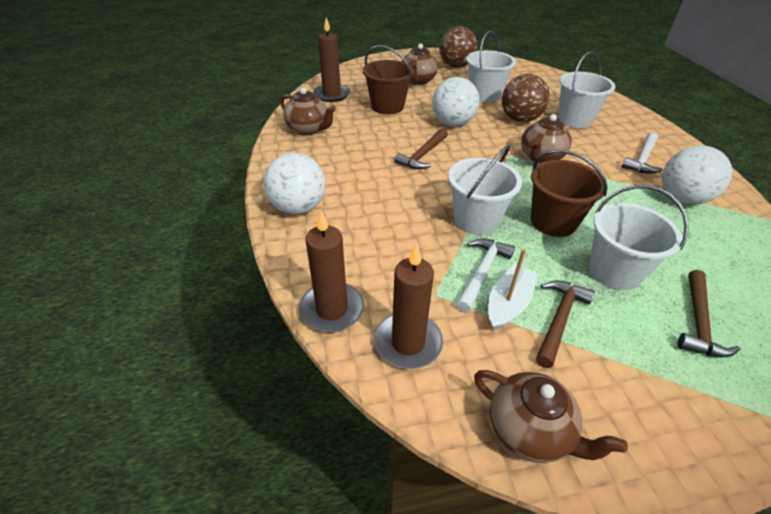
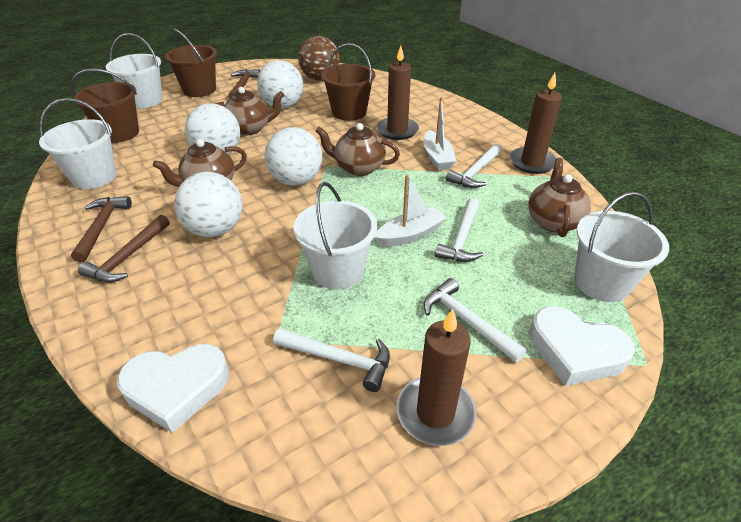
brown ball: 2 -> 1
brown bucket: 2 -> 3
white ball: 3 -> 4
white boat: 1 -> 2
white hammer: 2 -> 4
white heart: 0 -> 2

